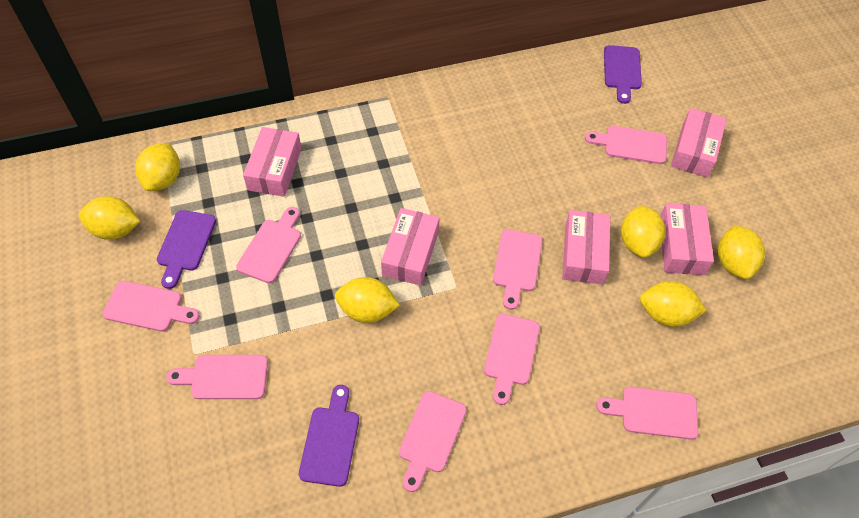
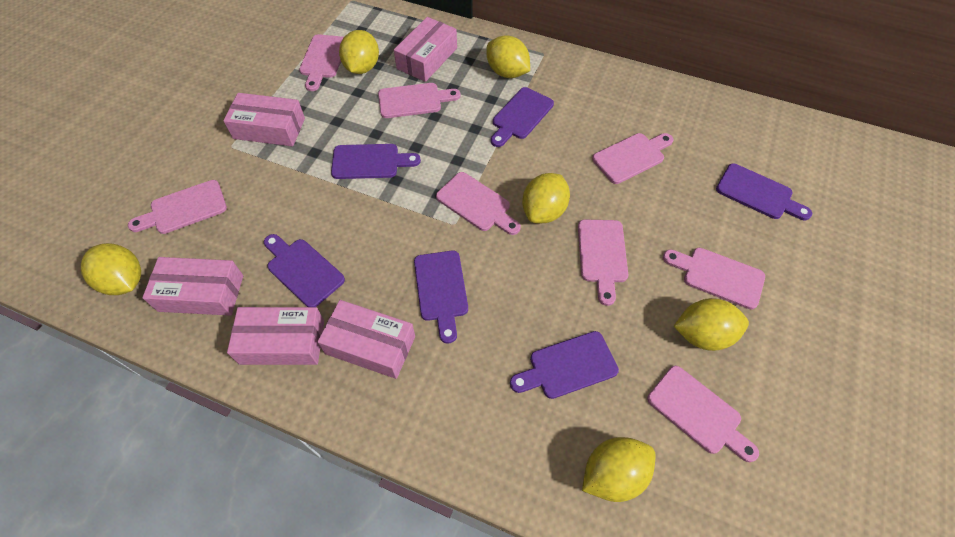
purple cutting board: 3 -> 6

